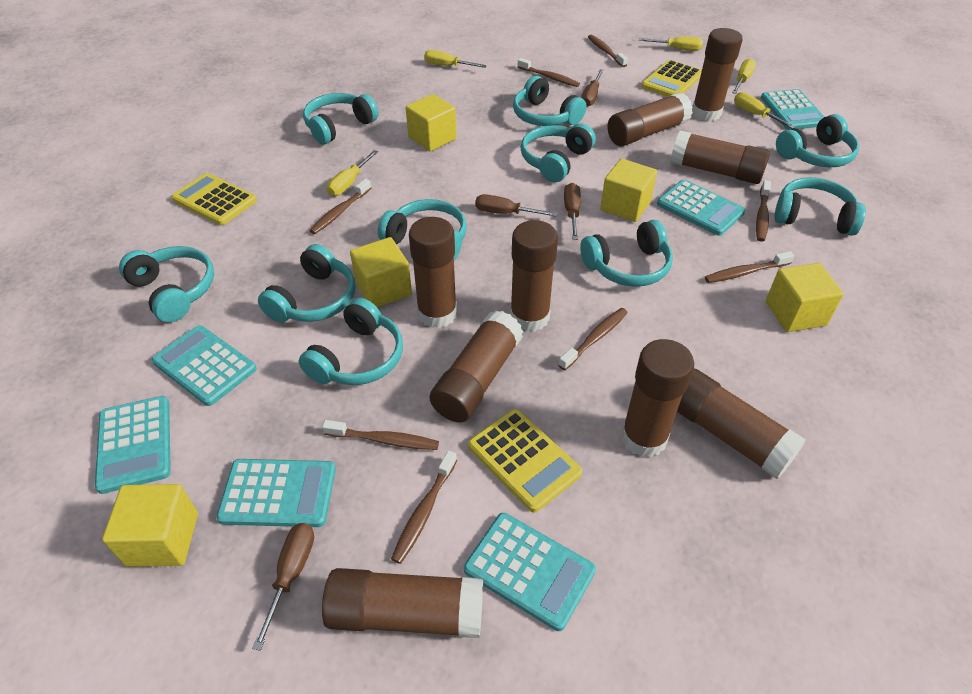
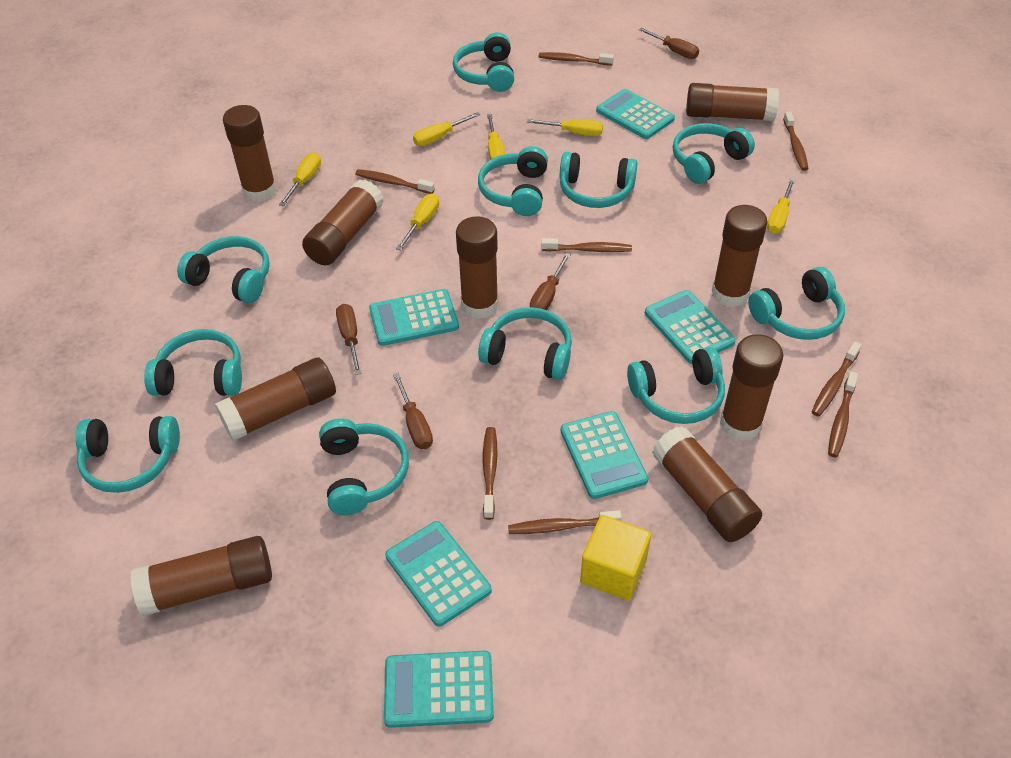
turquoise headphones: 10 -> 11
yellow calculator: 3 -> 0
yellow cube: 5 -> 1
yellow screwdriver: 5 -> 6

